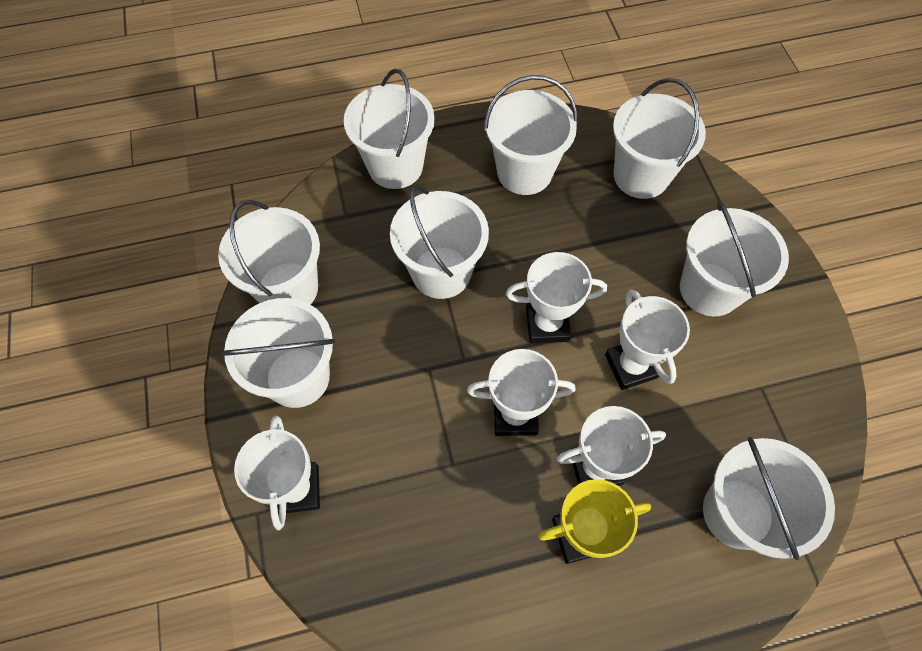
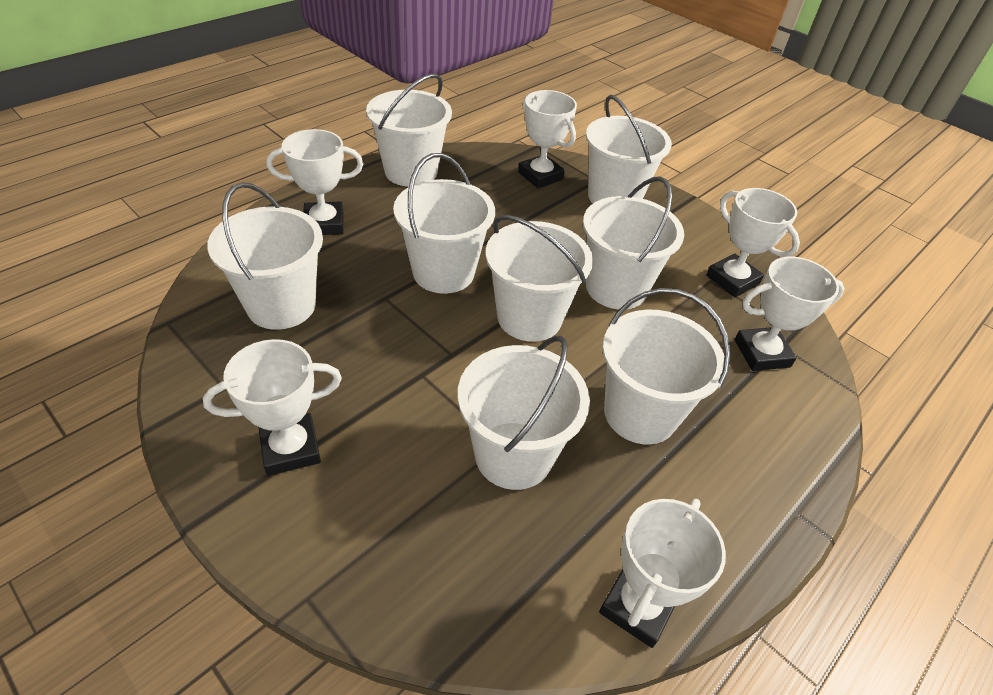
white trophy: 5 -> 6
yellow trophy: 1 -> 0

